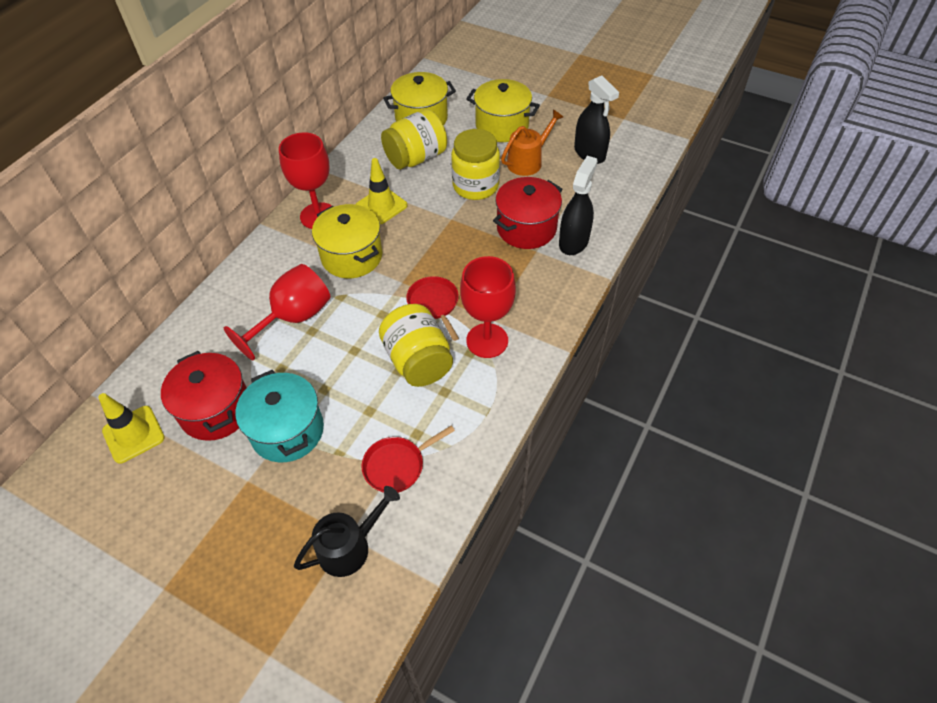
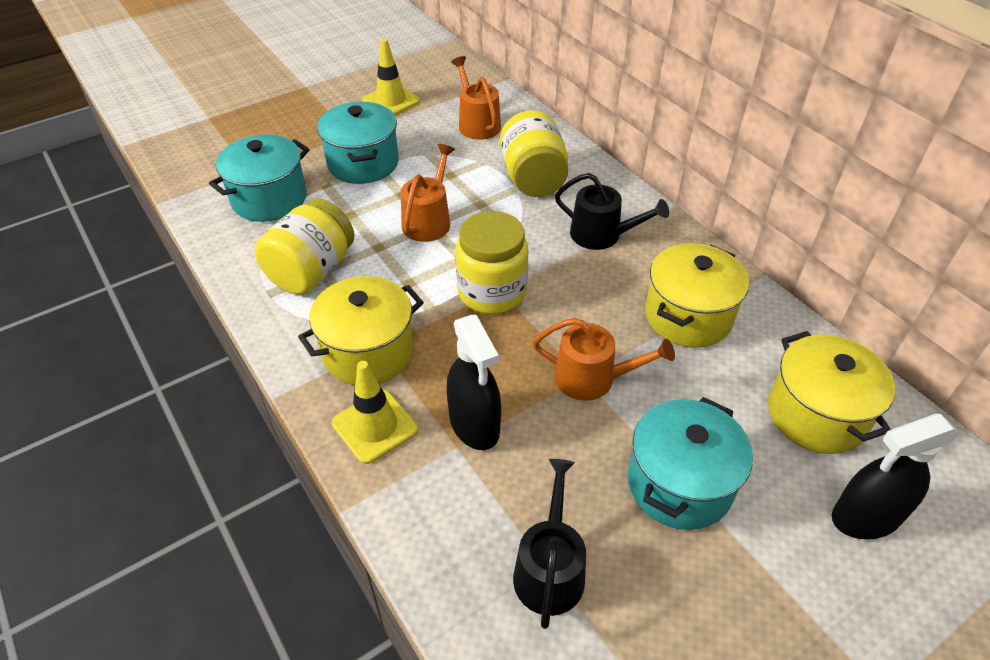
black watering can: 1 -> 2
orange watering can: 1 -> 3
red goblet: 3 -> 0
red pan: 2 -> 0
red pot: 2 -> 0
turquoise pot: 1 -> 3

